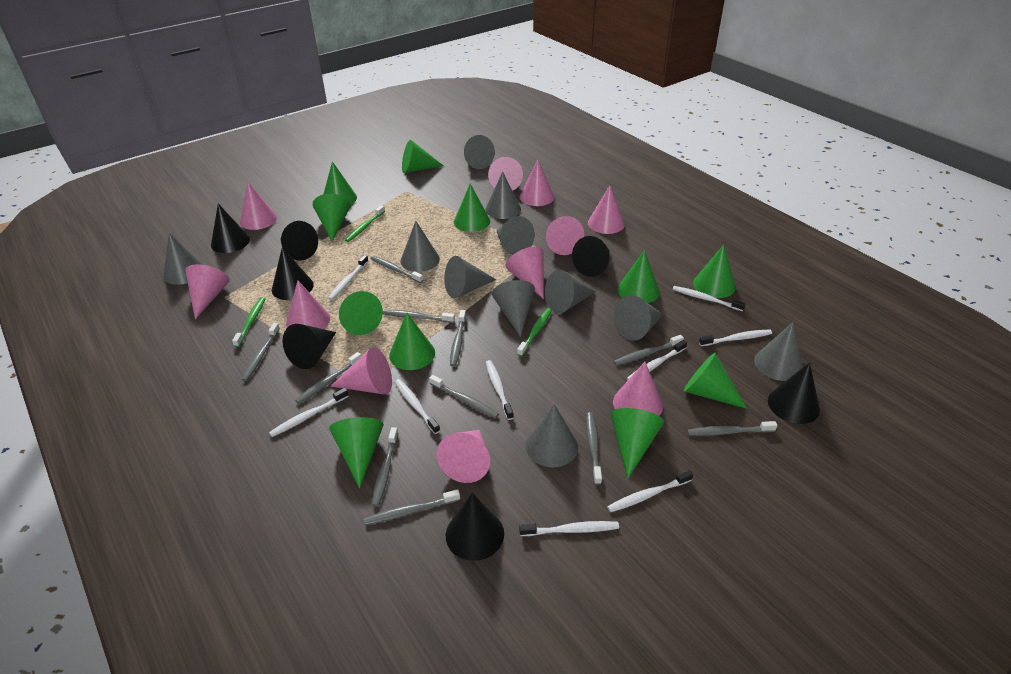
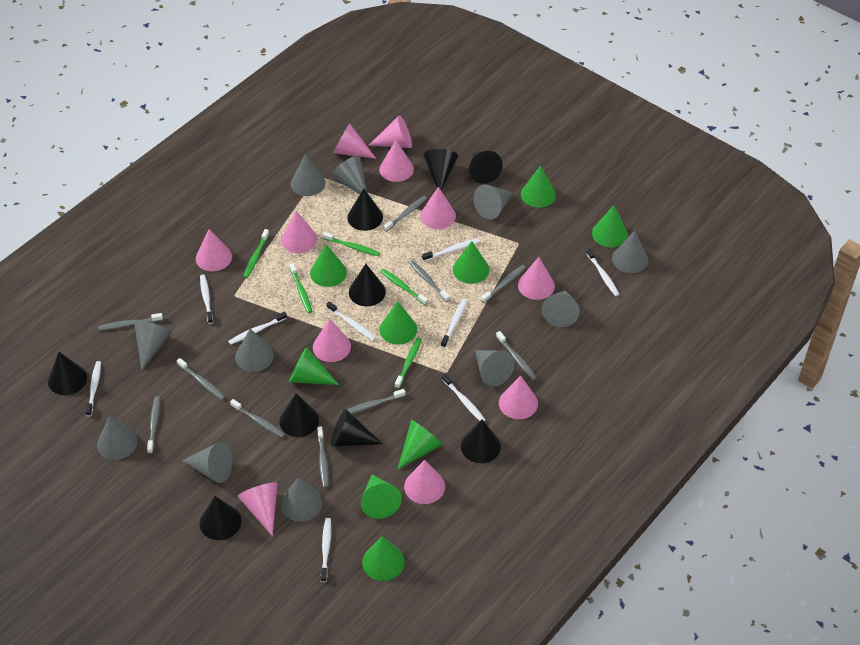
black cone: 7 -> 9
green cone: 11 -> 9
green toothbrush: 3 -> 5
grey toothbrush: 11 -> 10

